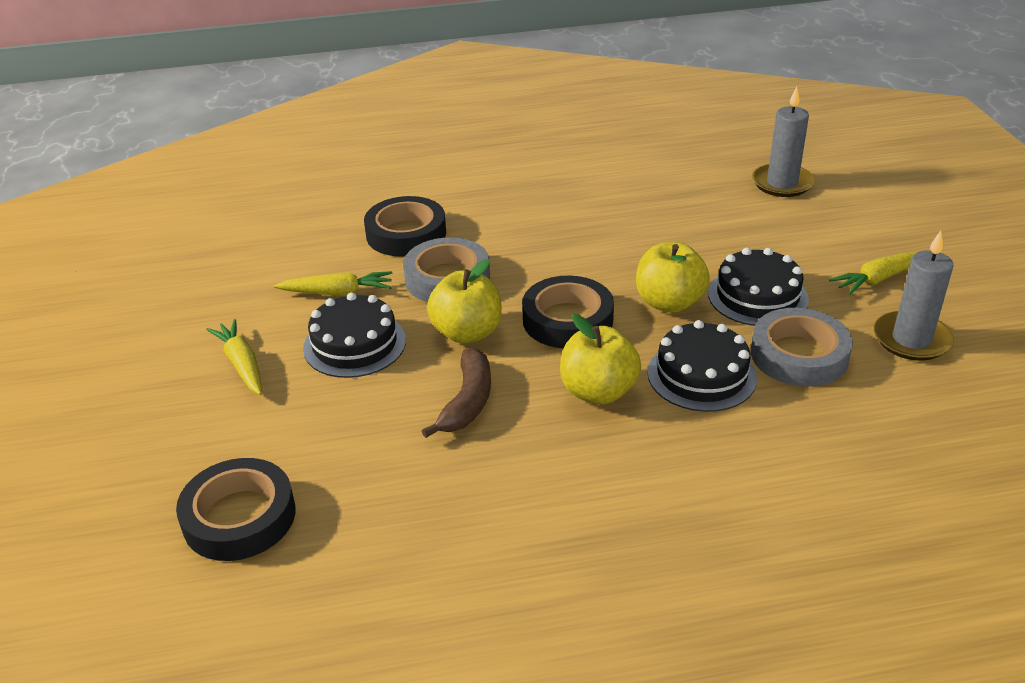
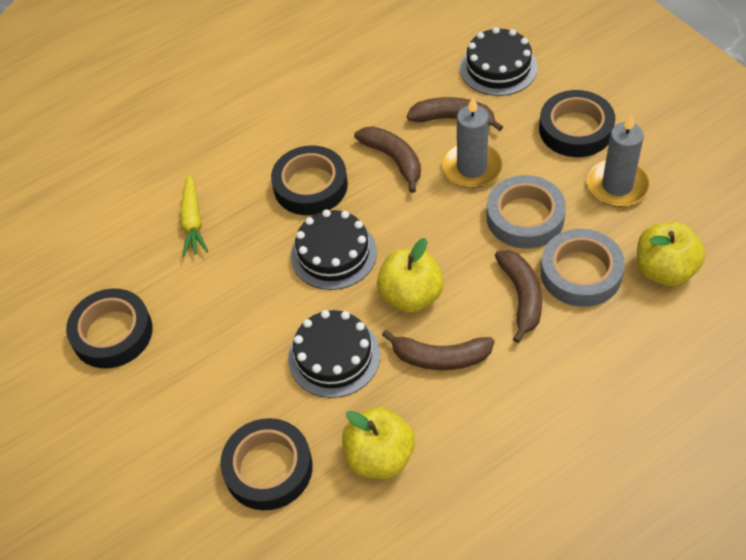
black tape: 3 -> 4
brown banana: 1 -> 4
yellow carrot: 3 -> 1

